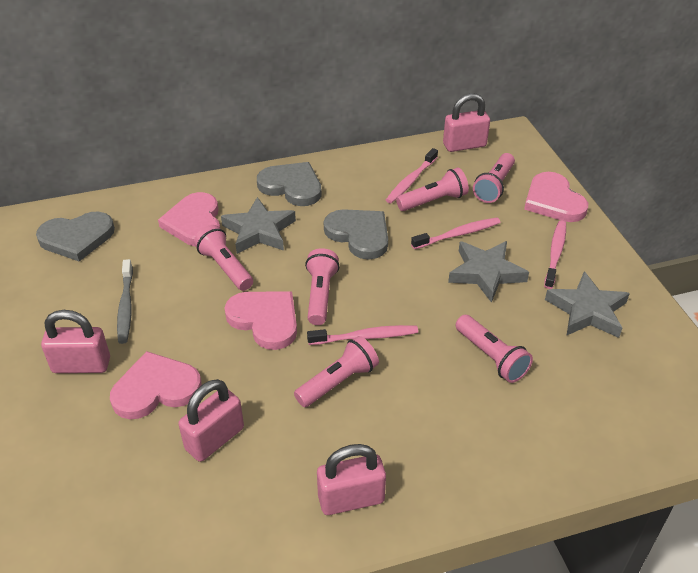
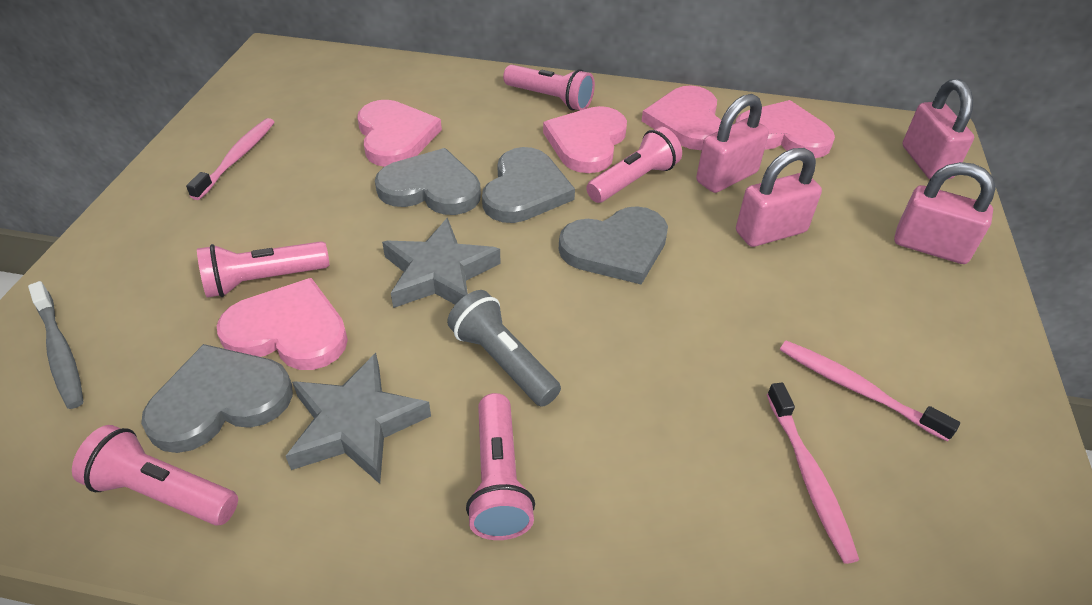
grey flashlight: 0 -> 1
grey heart: 3 -> 4
grey star: 3 -> 2
pink flashlight: 6 -> 5
pink heart: 4 -> 5
pink toothbrush: 4 -> 3

